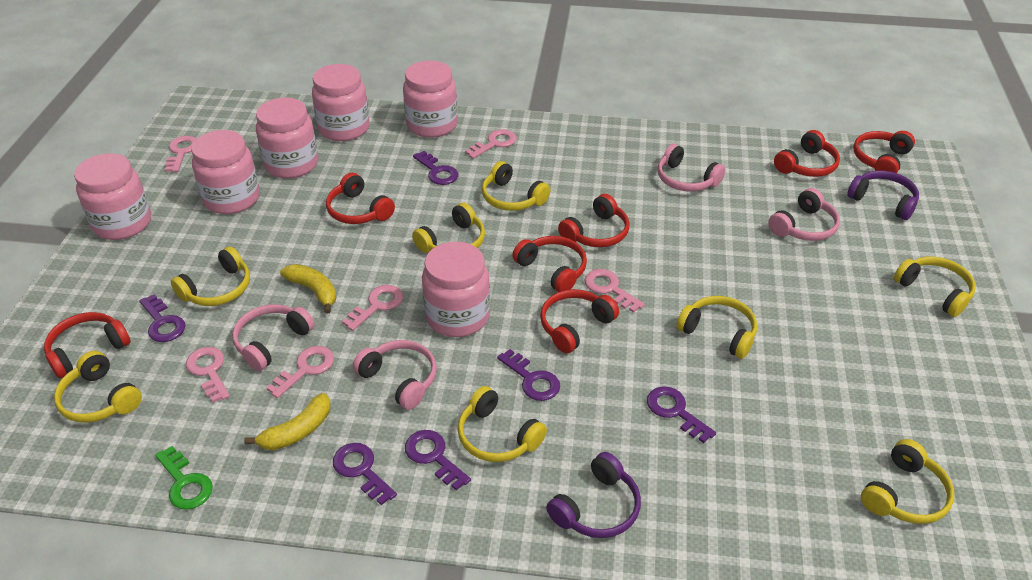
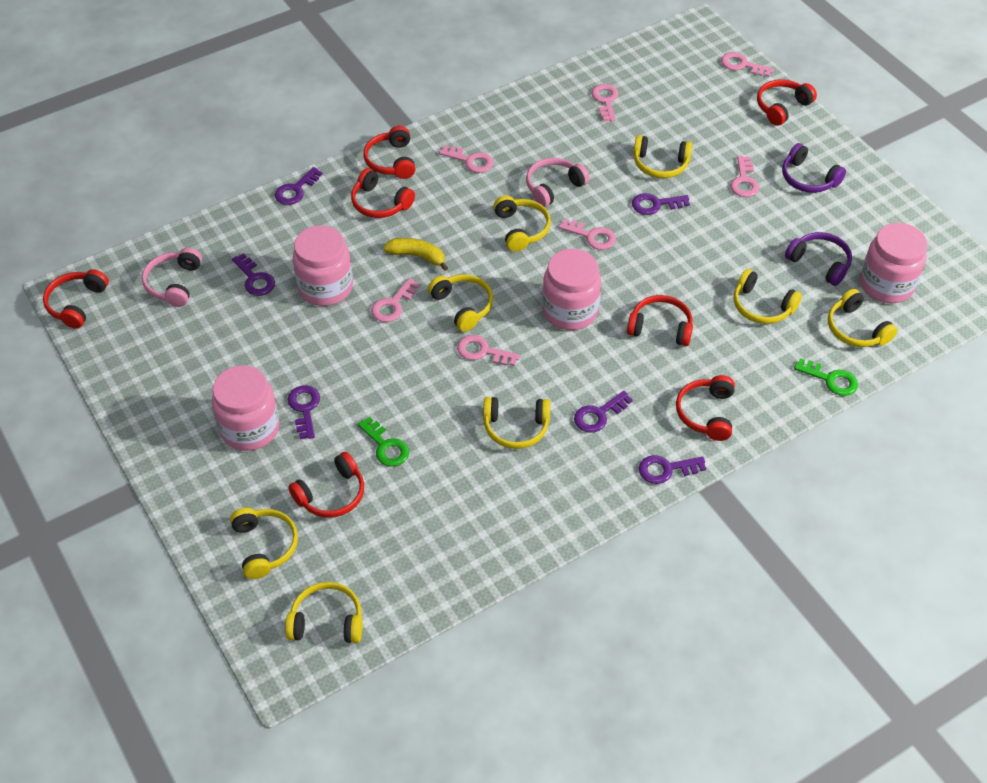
green key: 1 -> 2
pink headphones: 4 -> 2
pink jar: 6 -> 4
pink key: 6 -> 7
yellow banana: 2 -> 1

